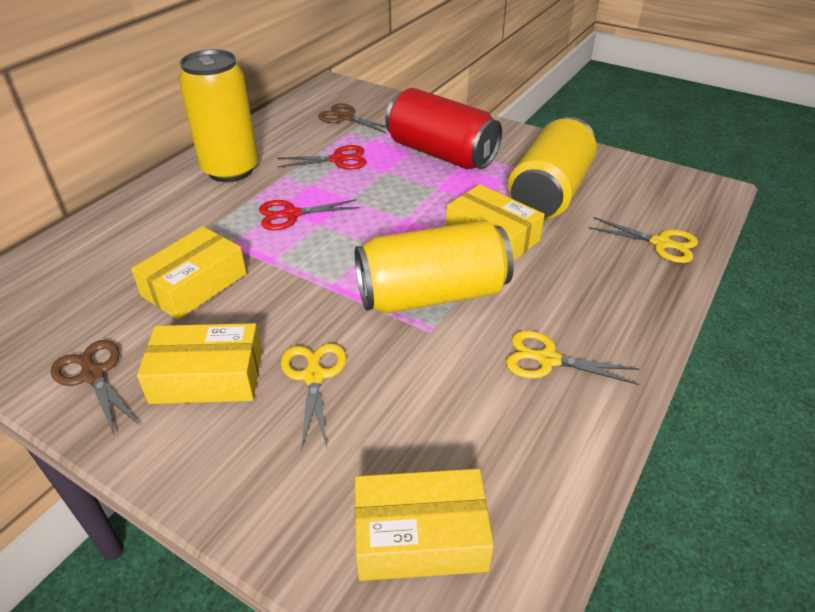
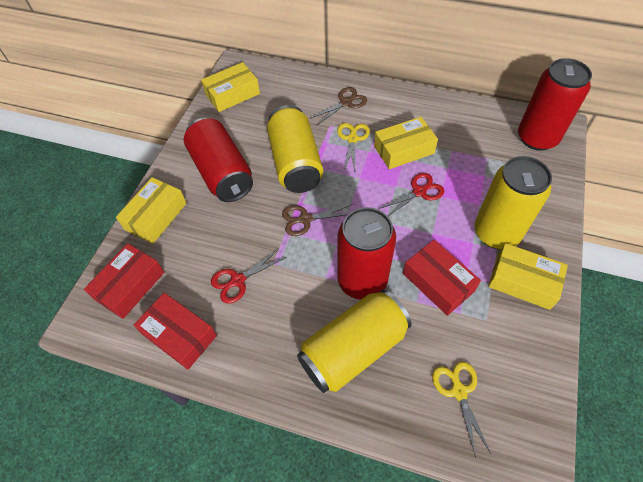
red box: 0 -> 3
red can: 1 -> 3
yellow scissors: 3 -> 2

